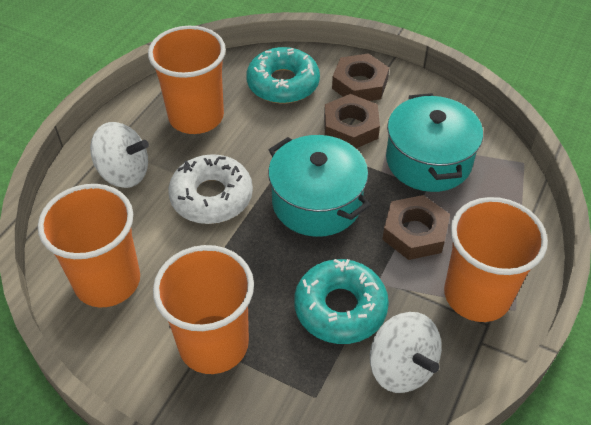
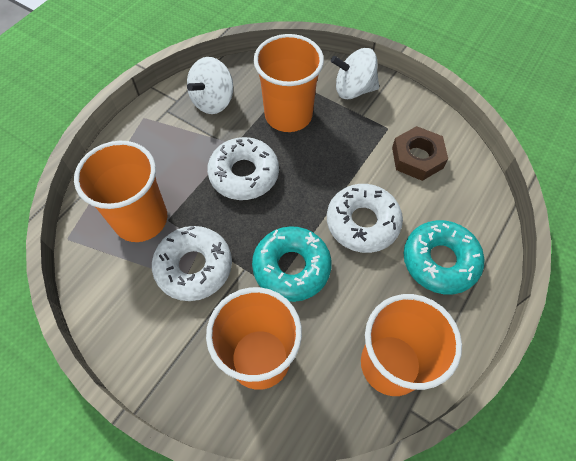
brown nut: 3 -> 1
turquoise pot: 2 -> 0
white donut: 1 -> 3

